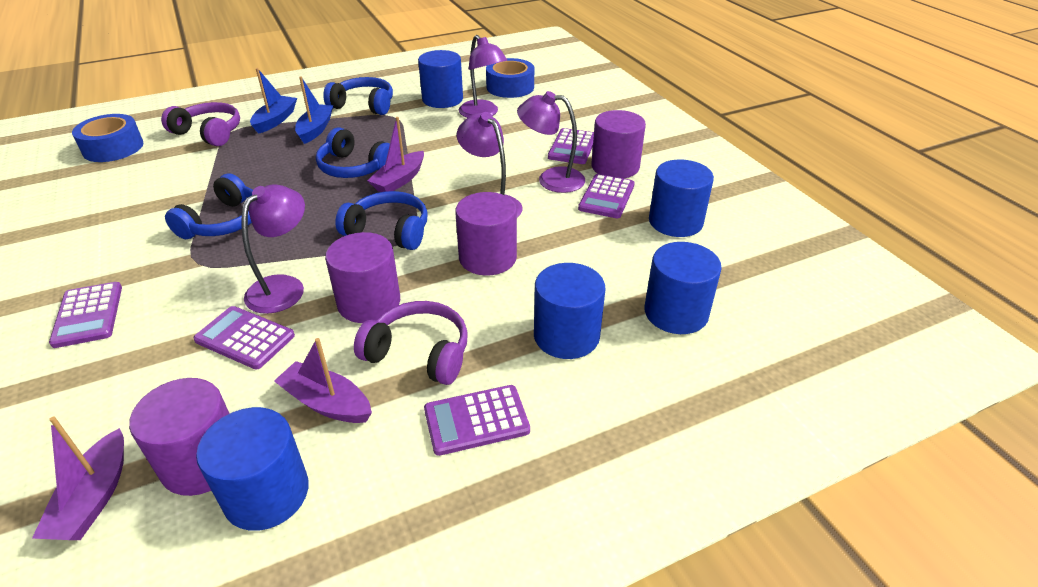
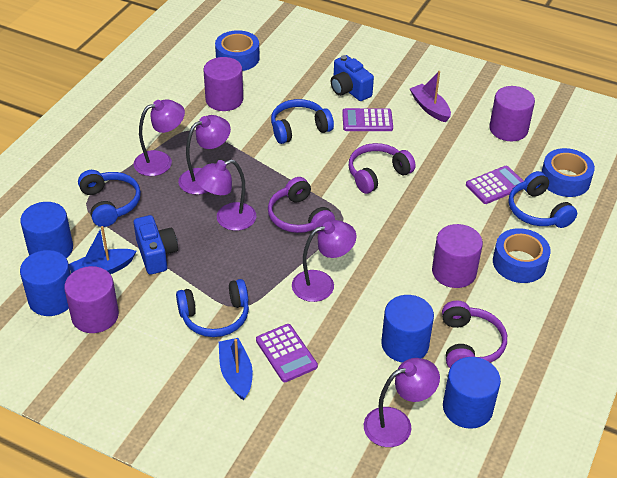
blue camera: 0 -> 2
blue cylinder: 5 -> 4
blue tape: 2 -> 3
purple boat: 3 -> 1
purple calculator: 5 -> 3
purple headphones: 2 -> 3
purple lamp: 4 -> 5

